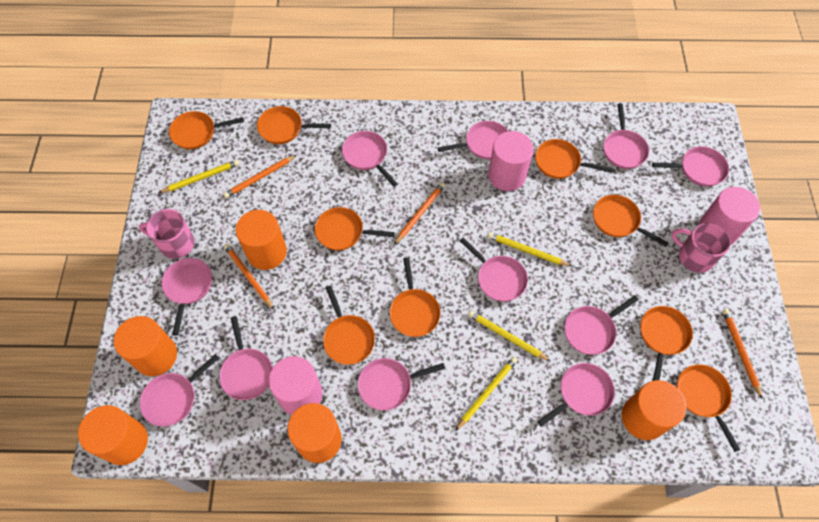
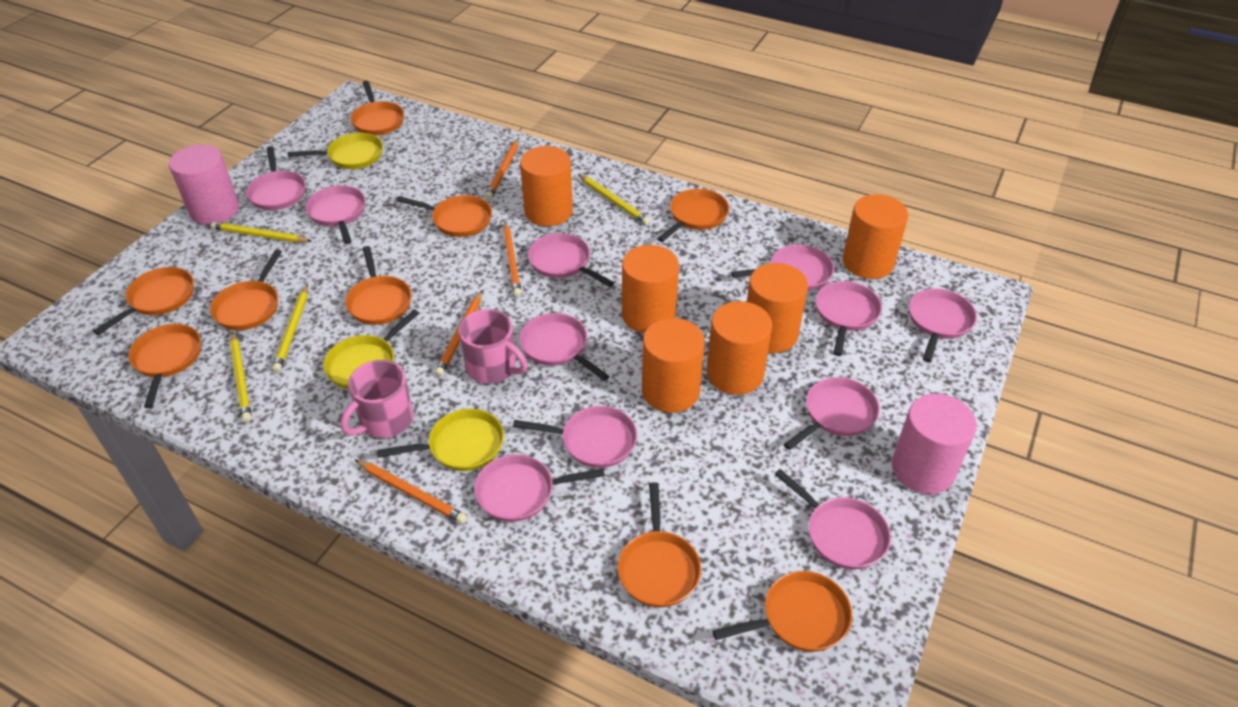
orange cylinder: 5 -> 6
pink cylinder: 3 -> 2
yellow pan: 0 -> 3

